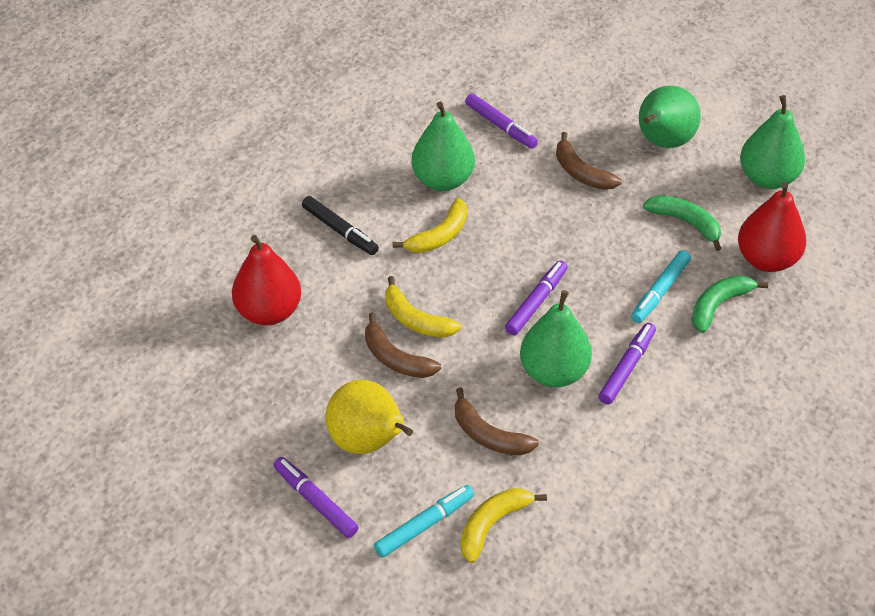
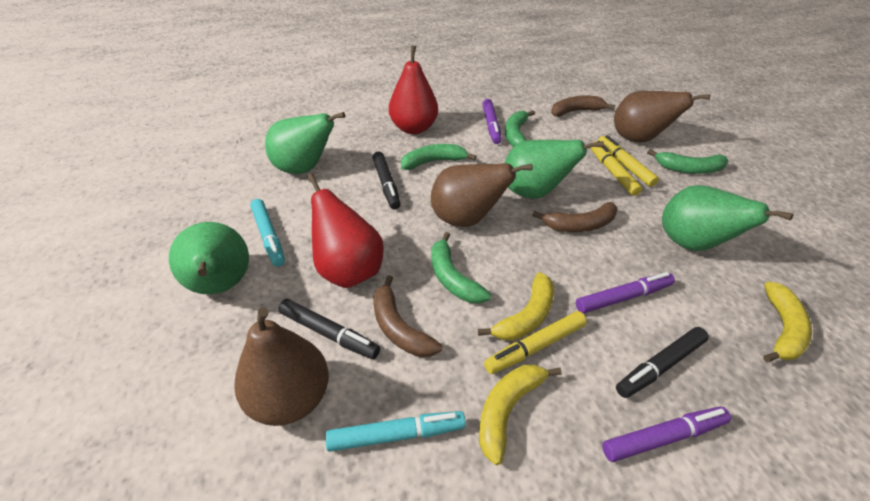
black marker: 1 -> 3
brown pear: 0 -> 3
green banana: 2 -> 4
purple marker: 4 -> 3
yellow marker: 0 -> 3
yellow pear: 1 -> 0

